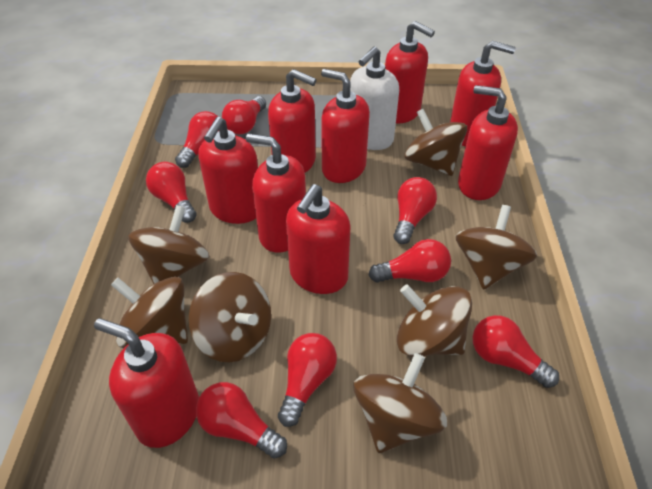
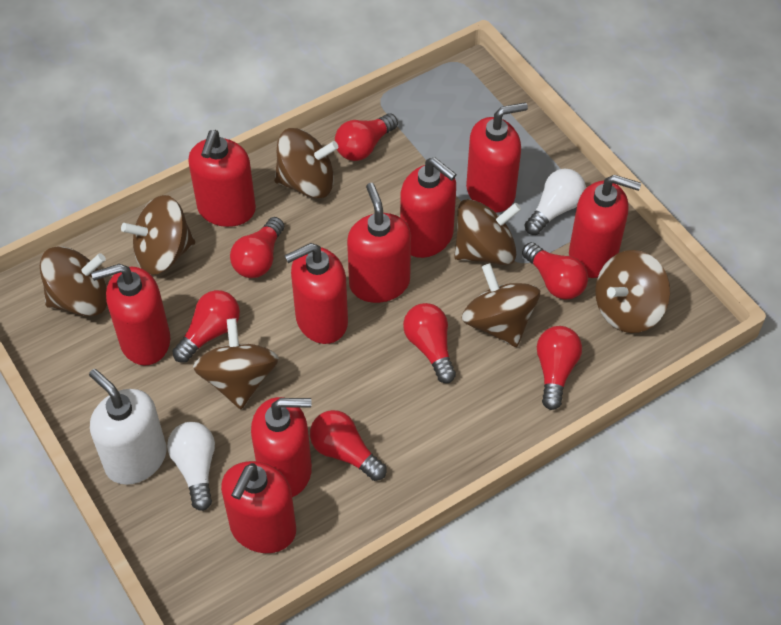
red light bulb: 8 -> 7
white light bulb: 0 -> 2

